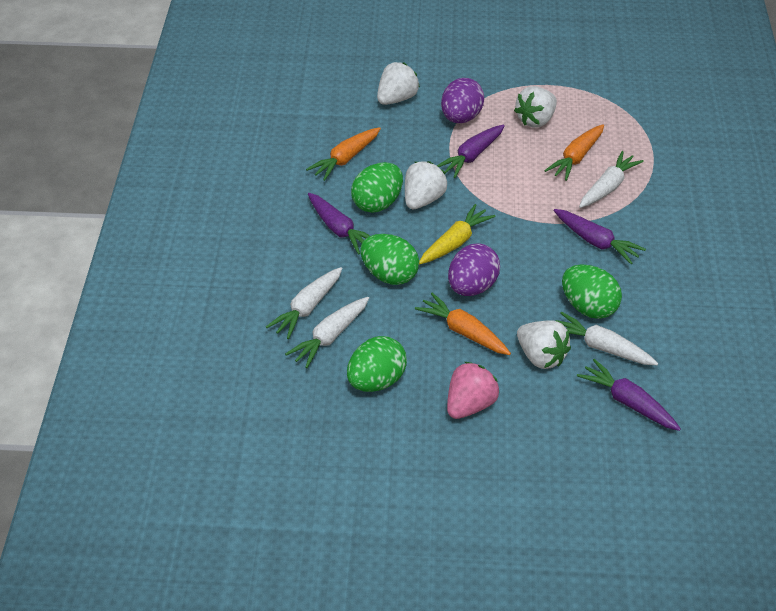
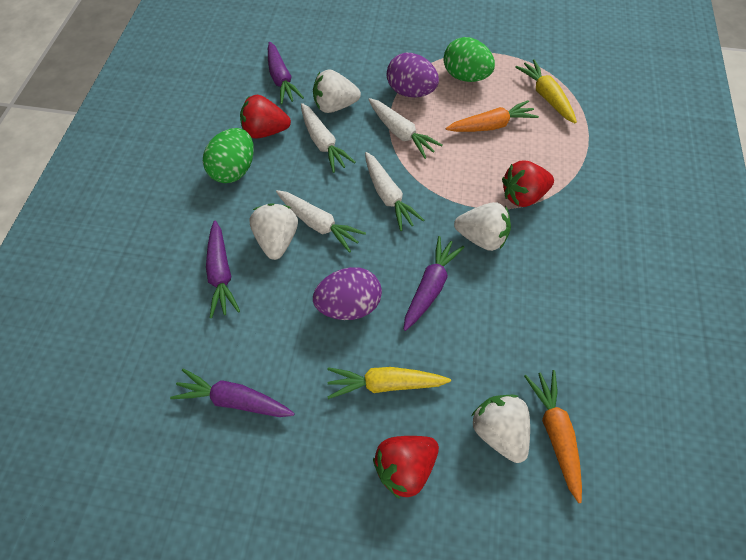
green egg: 4 -> 2
orange carrot: 3 -> 2
pink strawberry: 1 -> 0
red strawberry: 0 -> 3
yellow carrot: 1 -> 2

